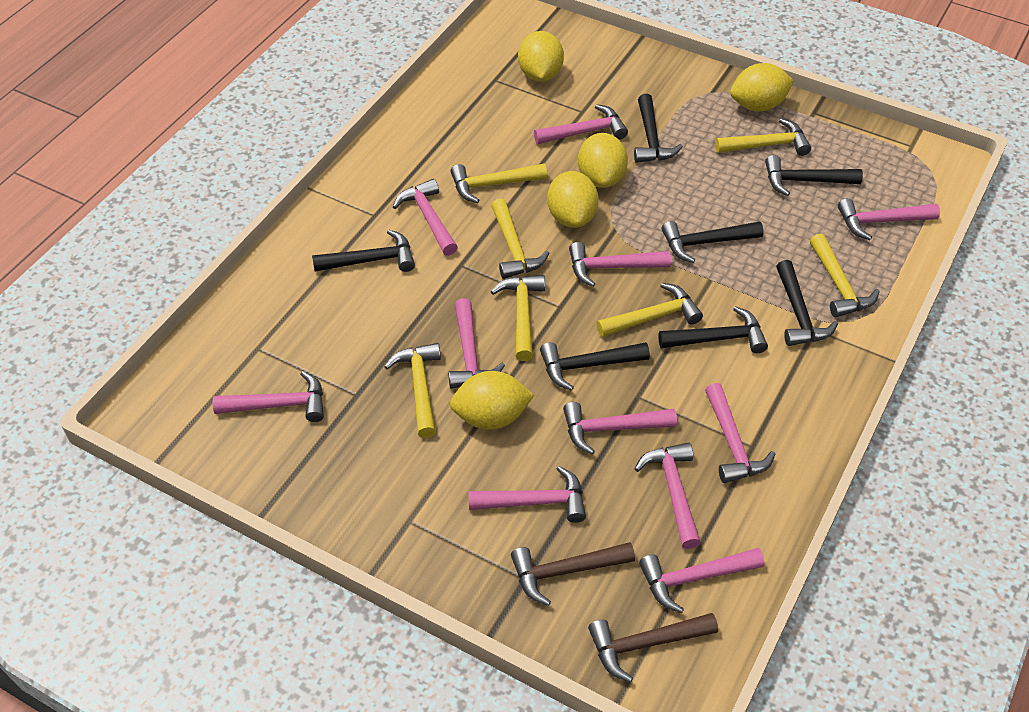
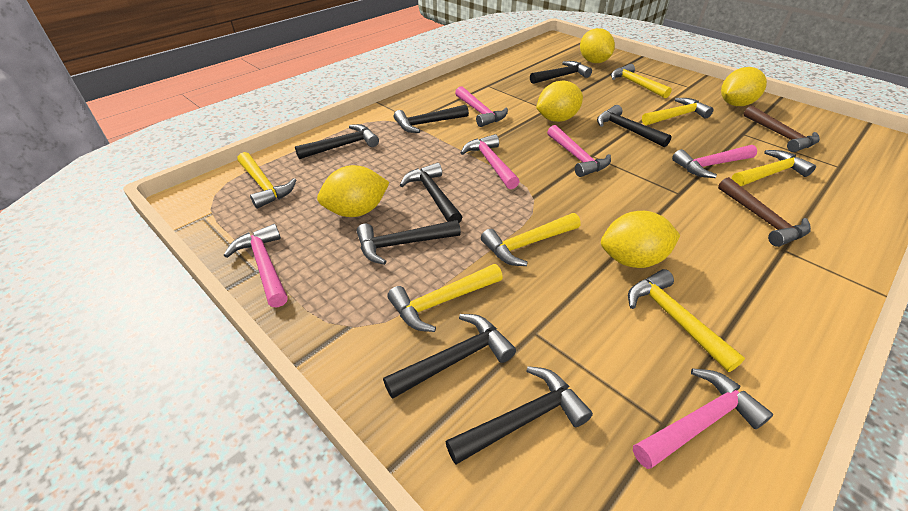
black hammer: 7 -> 8
pink hammer: 11 -> 6

